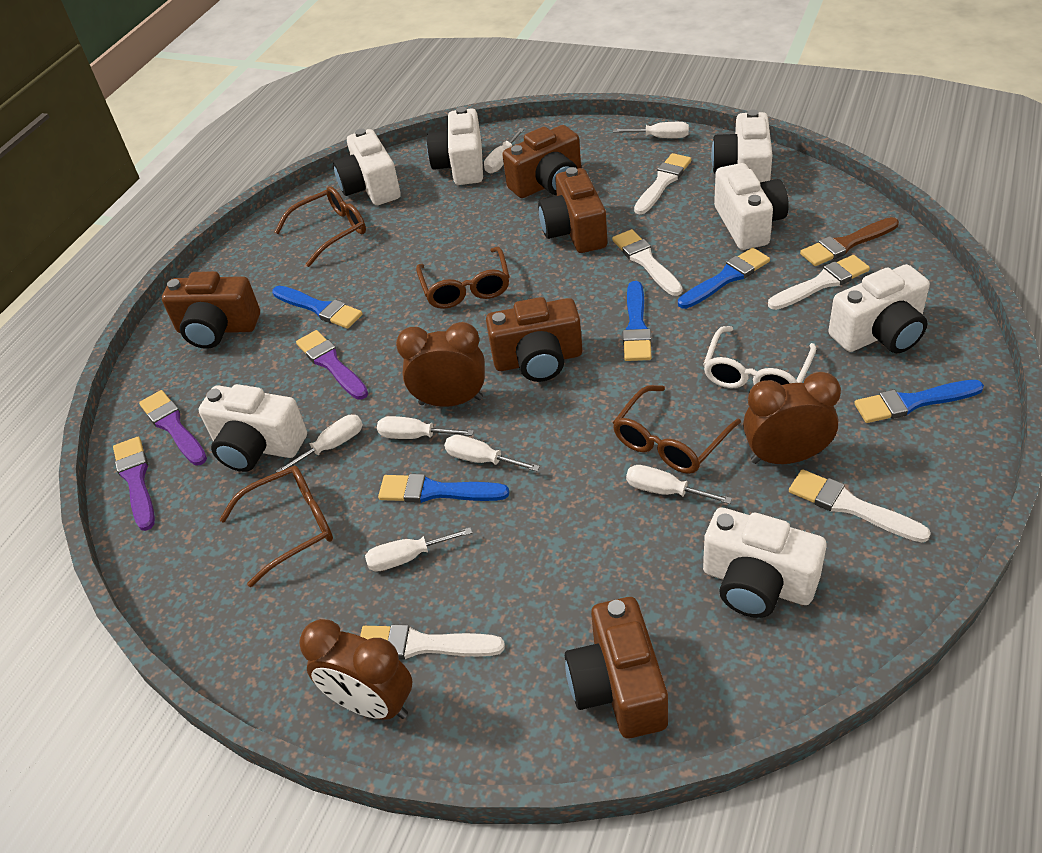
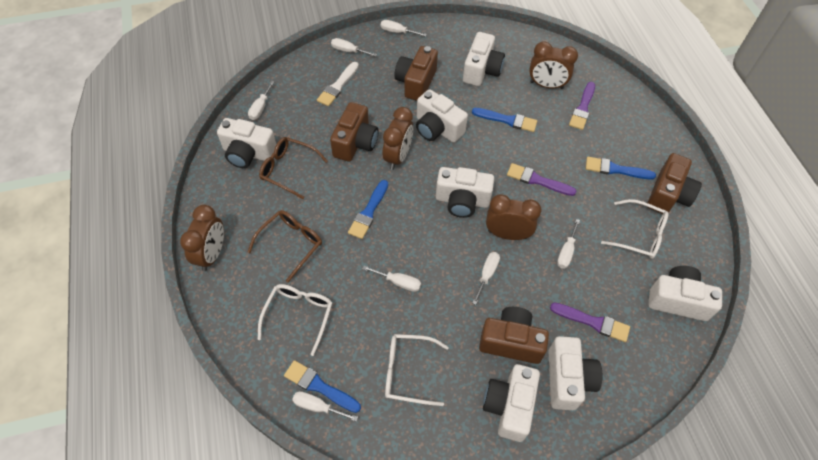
blue brush: 5 -> 4
brown brush: 1 -> 0
brown camera: 5 -> 4
brown clock: 3 -> 4
brown glasses: 4 -> 2
white brush: 5 -> 1
white glasses: 1 -> 3

